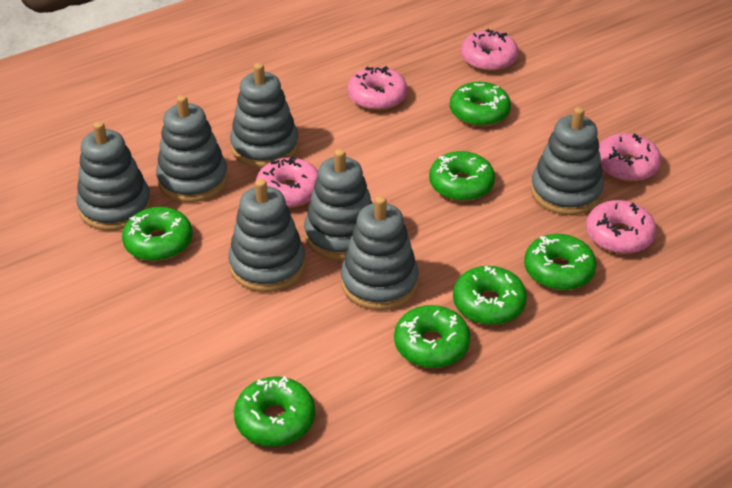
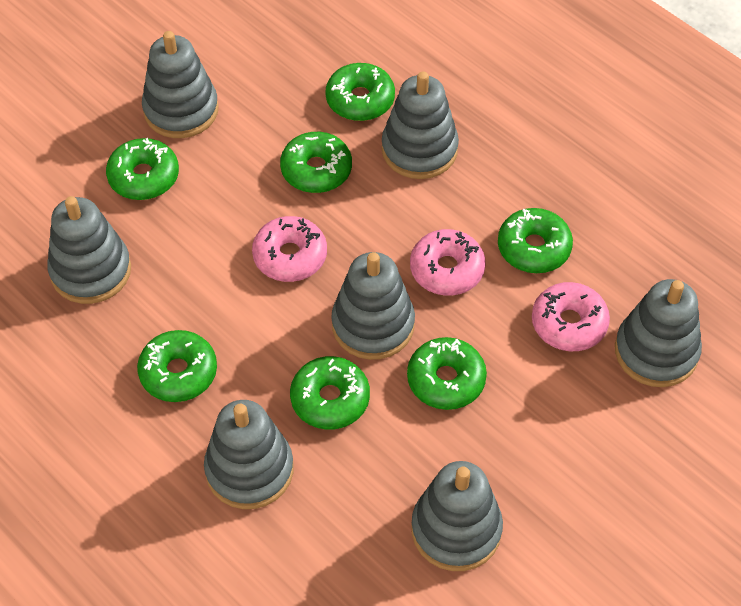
pink donut: 5 -> 3

